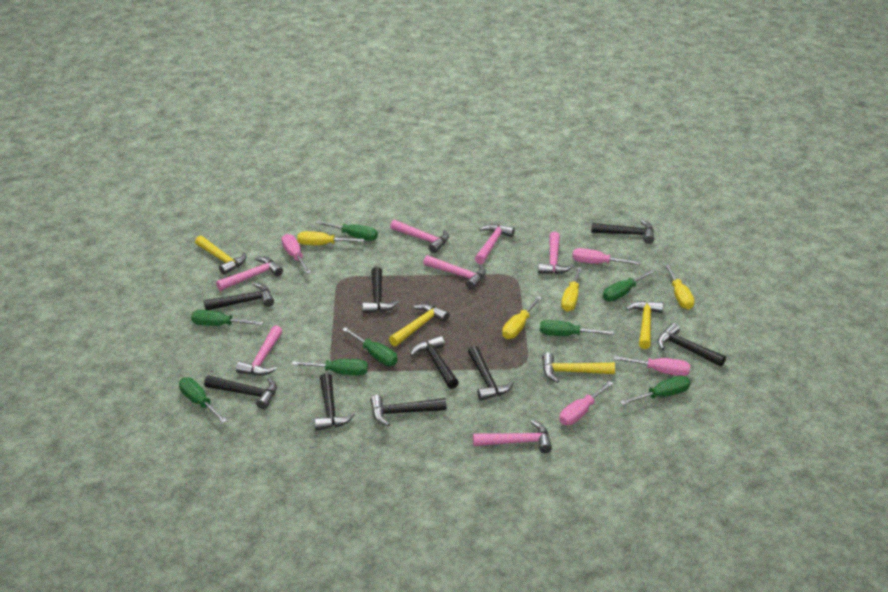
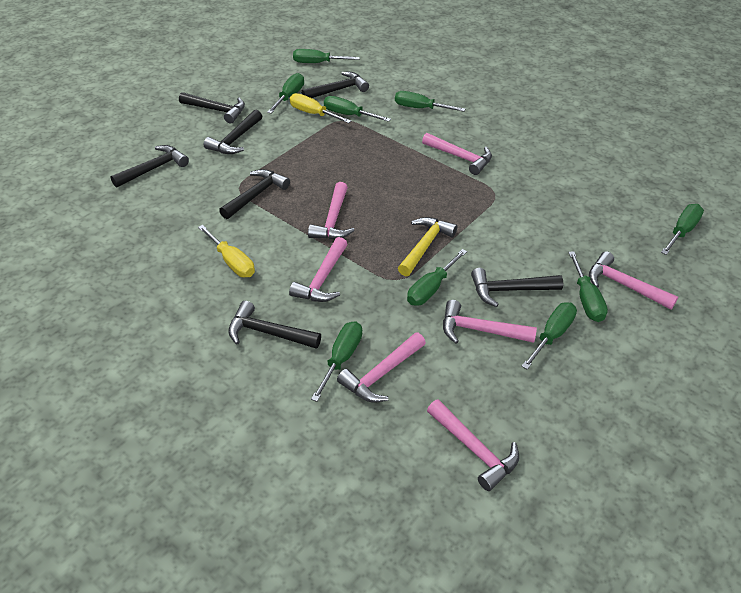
black hammer: 9 -> 7
green screwdriver: 8 -> 9
pink screwdriver: 4 -> 0
yellow hammer: 4 -> 1
yellow screwdriver: 4 -> 2

